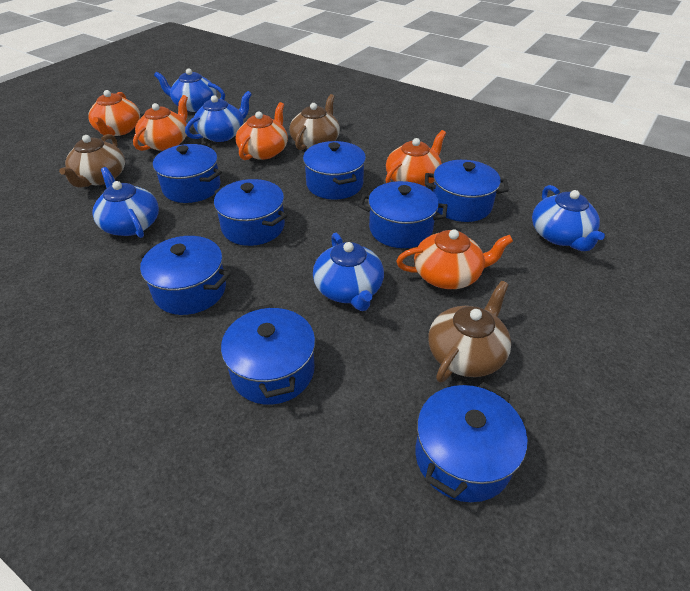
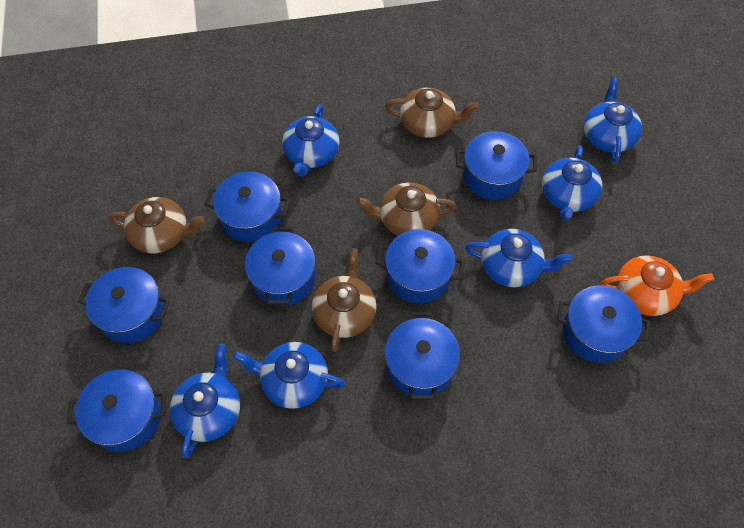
blue teapot: 5 -> 6
brown teapot: 3 -> 4
orange teapot: 5 -> 1

